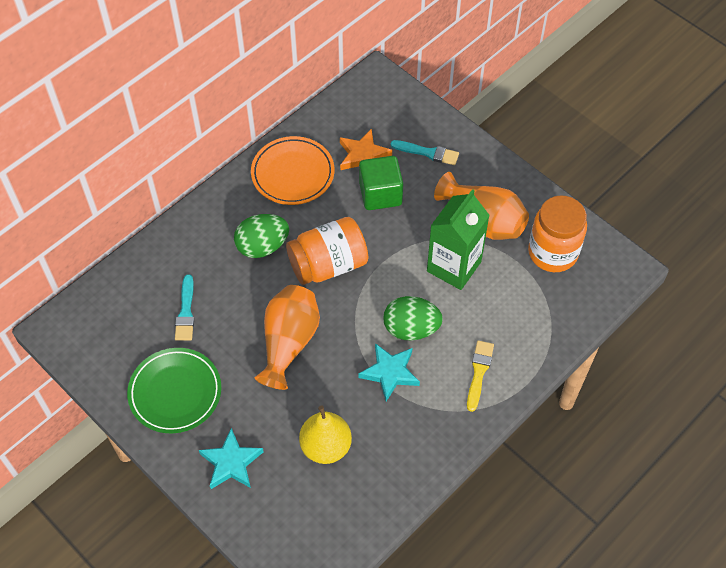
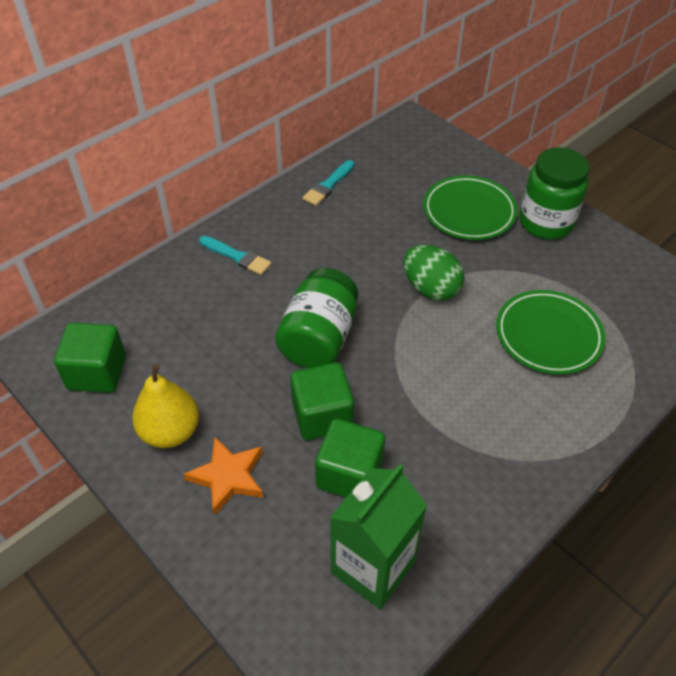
green cube: 1 -> 3
green egg: 2 -> 1
green jar: 0 -> 2
green plate: 1 -> 2
orange jar: 2 -> 0
orange plate: 1 -> 0
orange vase: 2 -> 0
turquoise star: 2 -> 0
yellow brush: 1 -> 0

